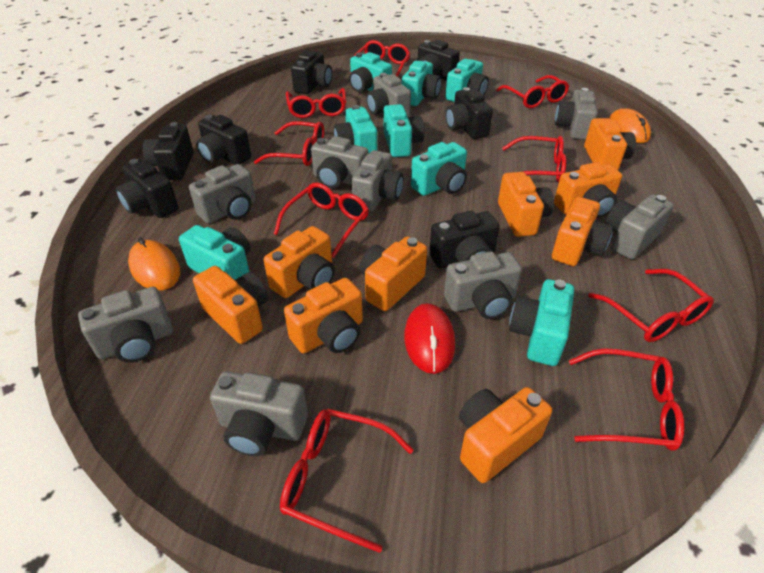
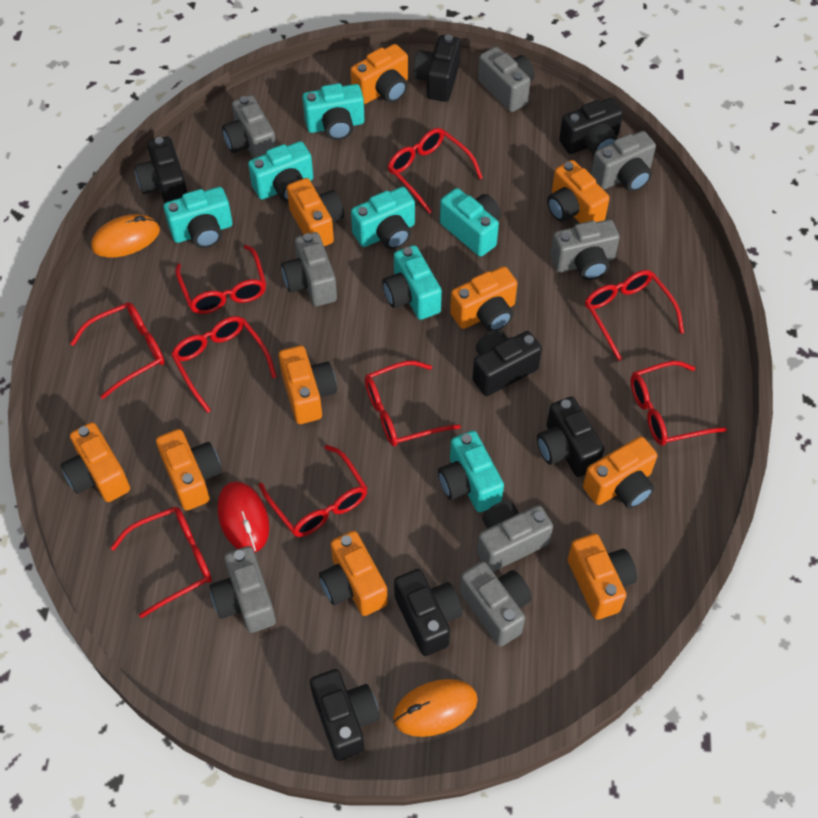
grey camera: 9 -> 8
orange camera: 9 -> 10
turquoise camera: 8 -> 7

